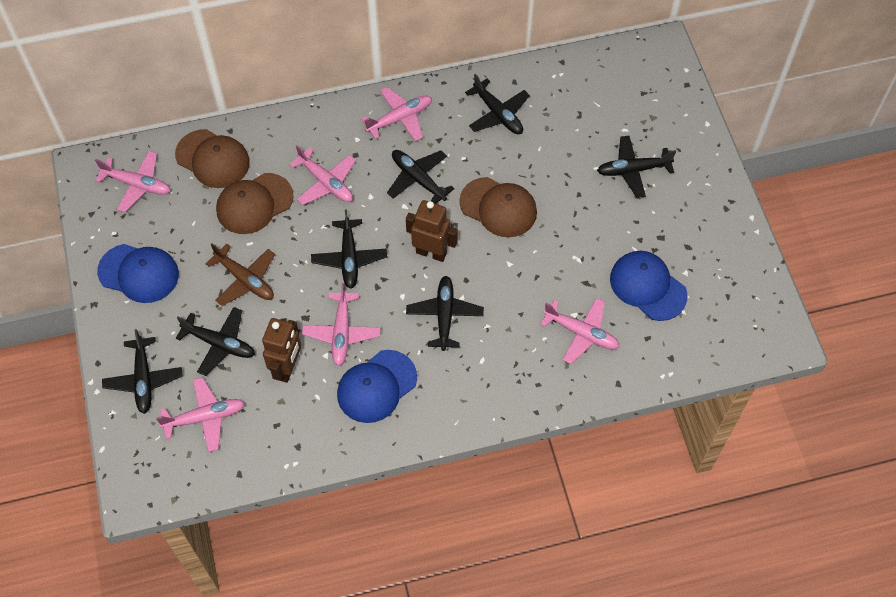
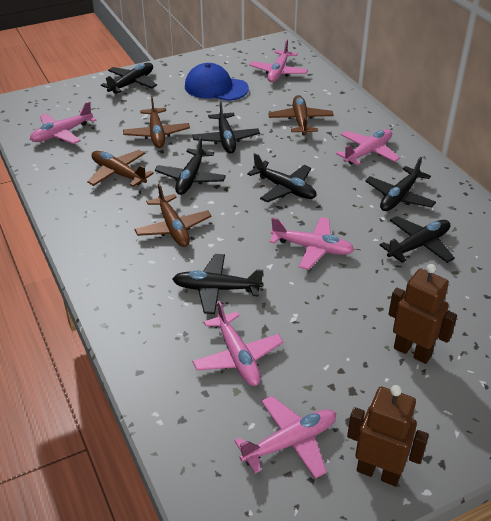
blue cap: 3 -> 1
brown cap: 3 -> 0
brown plane: 1 -> 4

